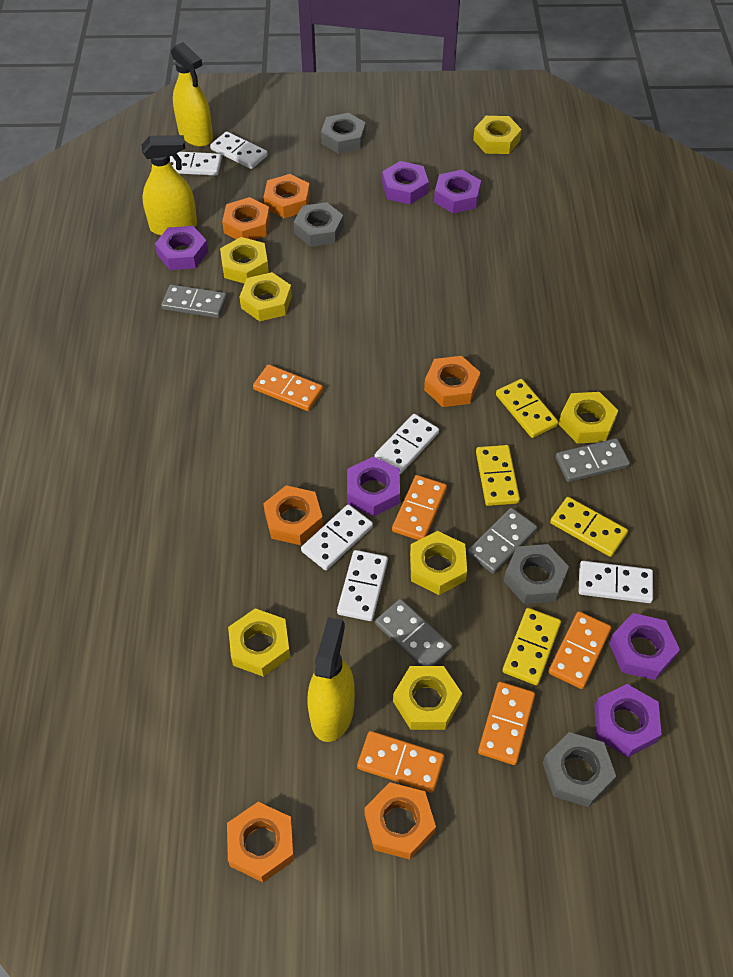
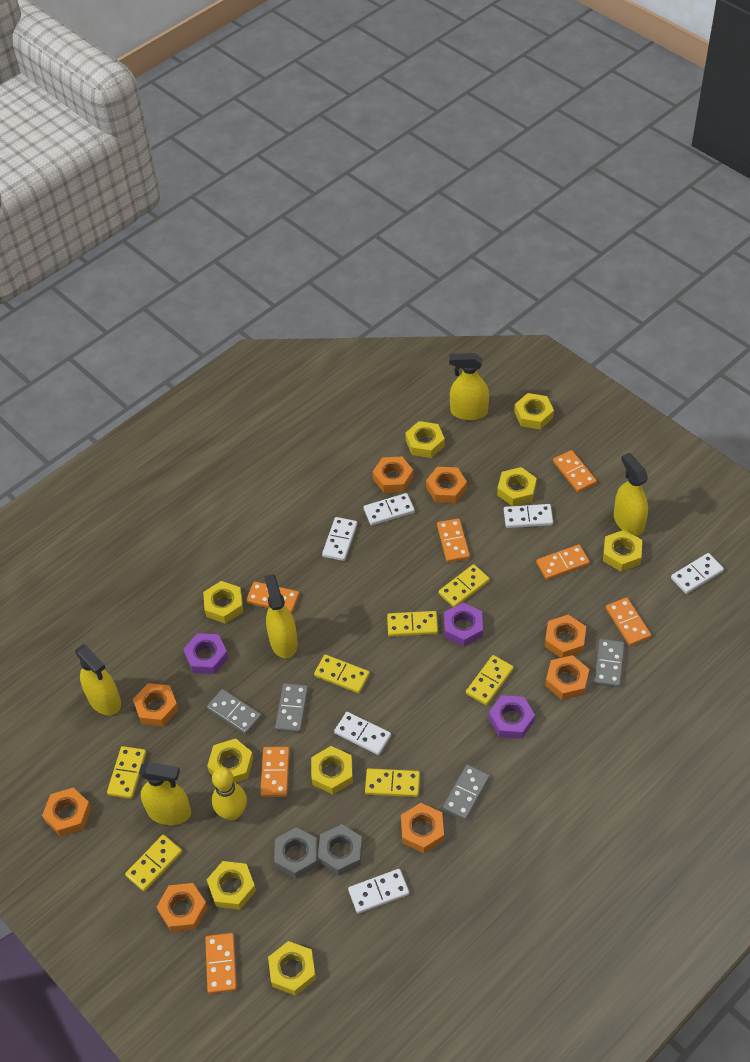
grey nut: 4 -> 2
orange domino: 5 -> 7
orange nut: 6 -> 8
purple nut: 6 -> 3
yellow bowling pin: 0 -> 1
yellow domino: 4 -> 7
yellow nut: 7 -> 9
yellow spray bottle: 3 -> 5

